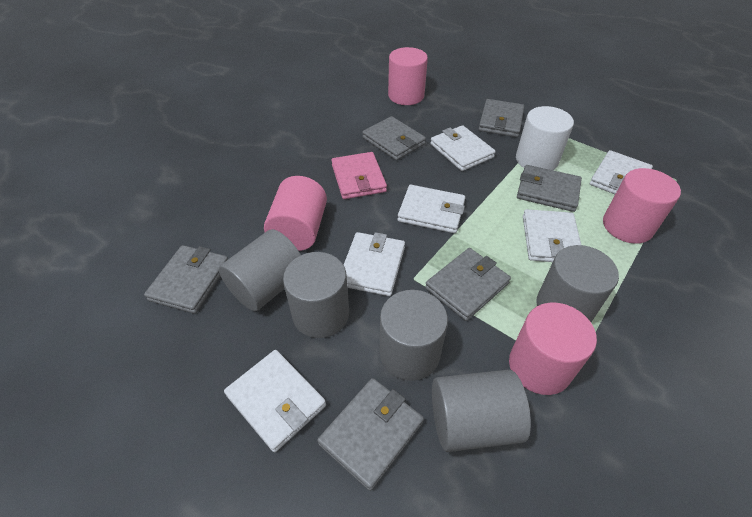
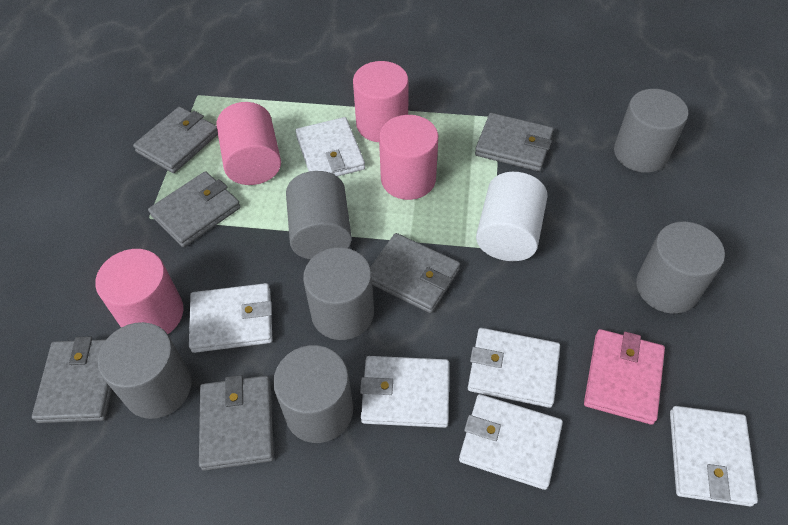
grey cylinder: 5 -> 6

